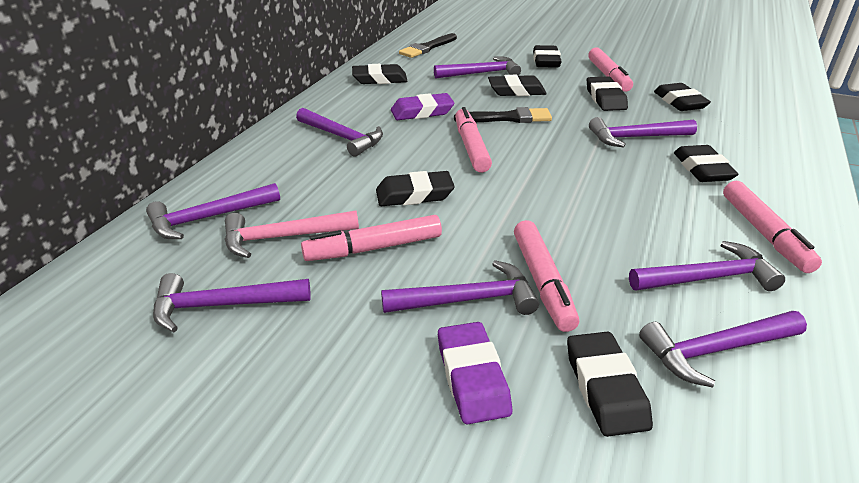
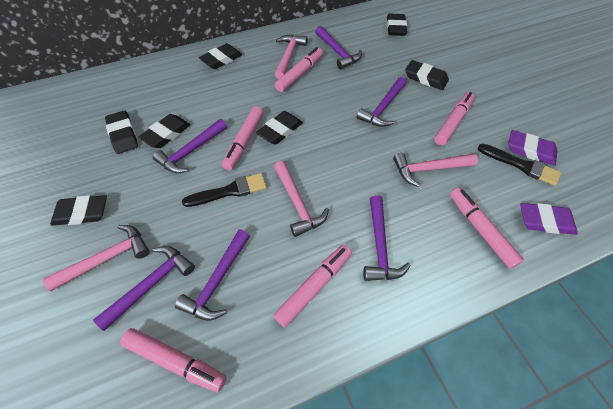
black eraser: 8 -> 7
pink hammer: 1 -> 4
pink marker: 5 -> 6
purple hammer: 8 -> 6

